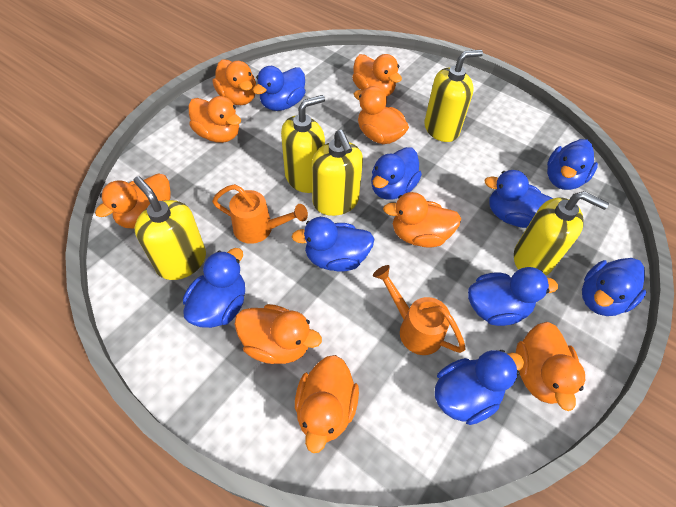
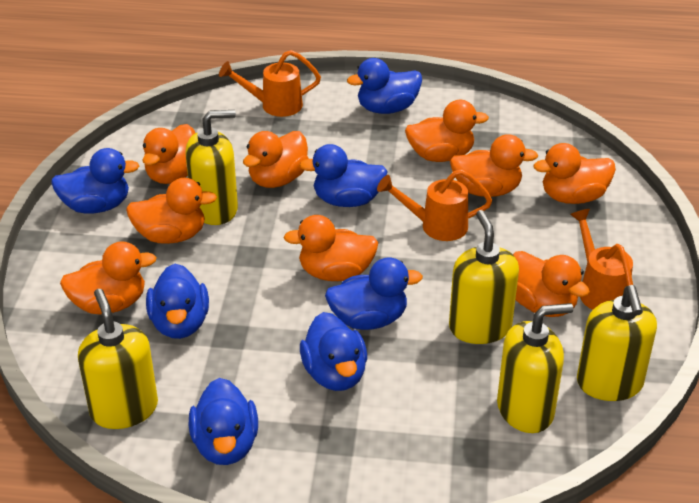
blue duck: 9 -> 7
orange watering can: 2 -> 3

